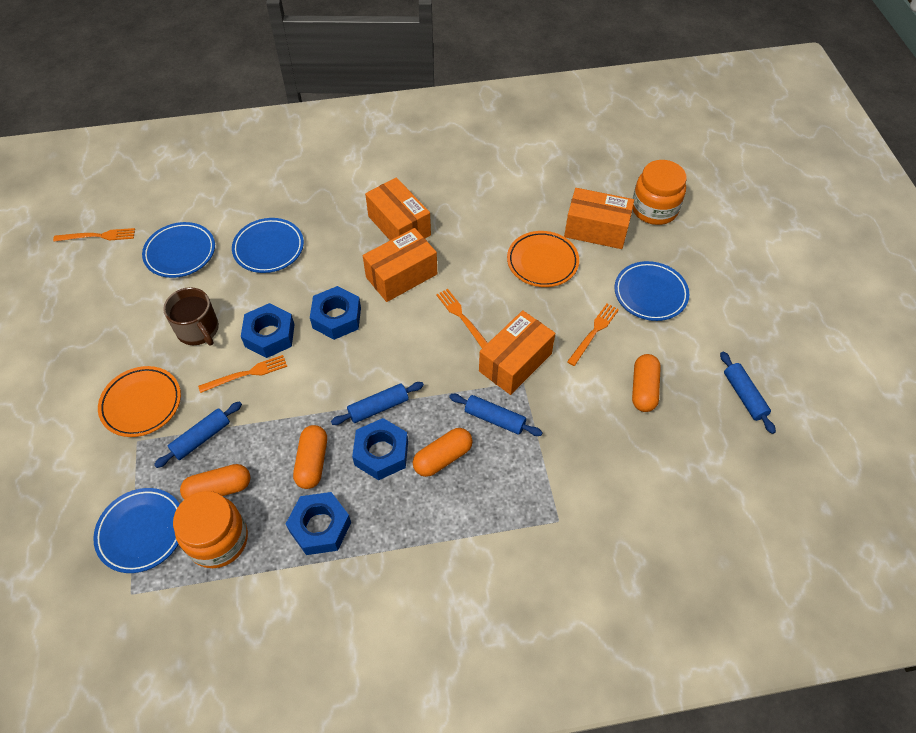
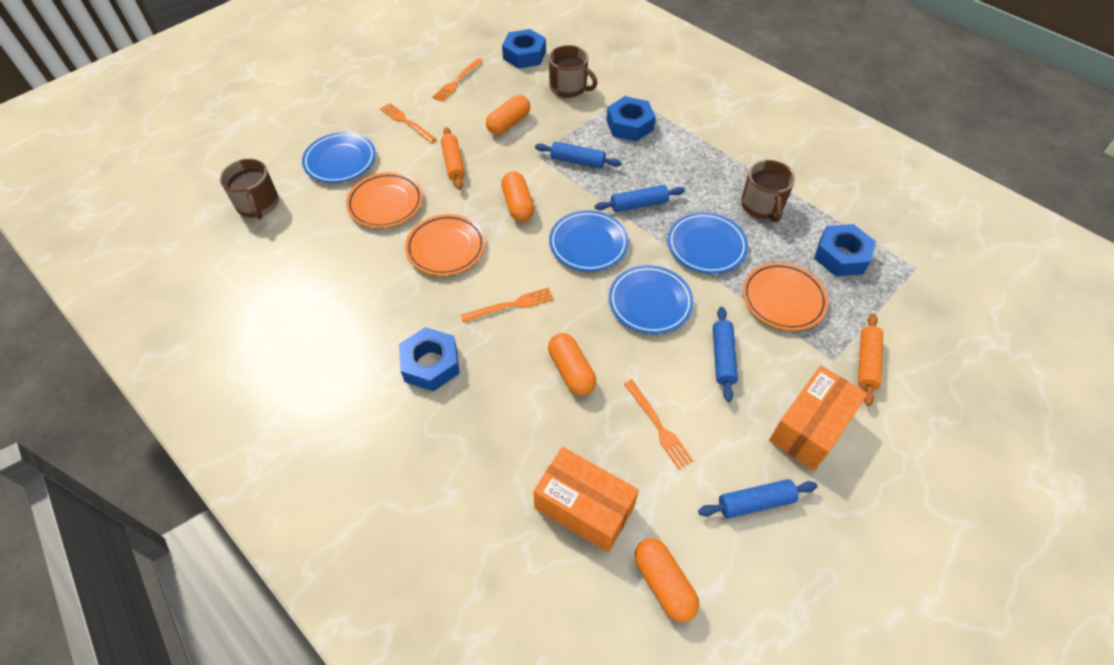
brown mug: 1 -> 3
orange box: 4 -> 2
orange jar: 2 -> 0
orange plate: 2 -> 3
orange rolling pin: 0 -> 2

